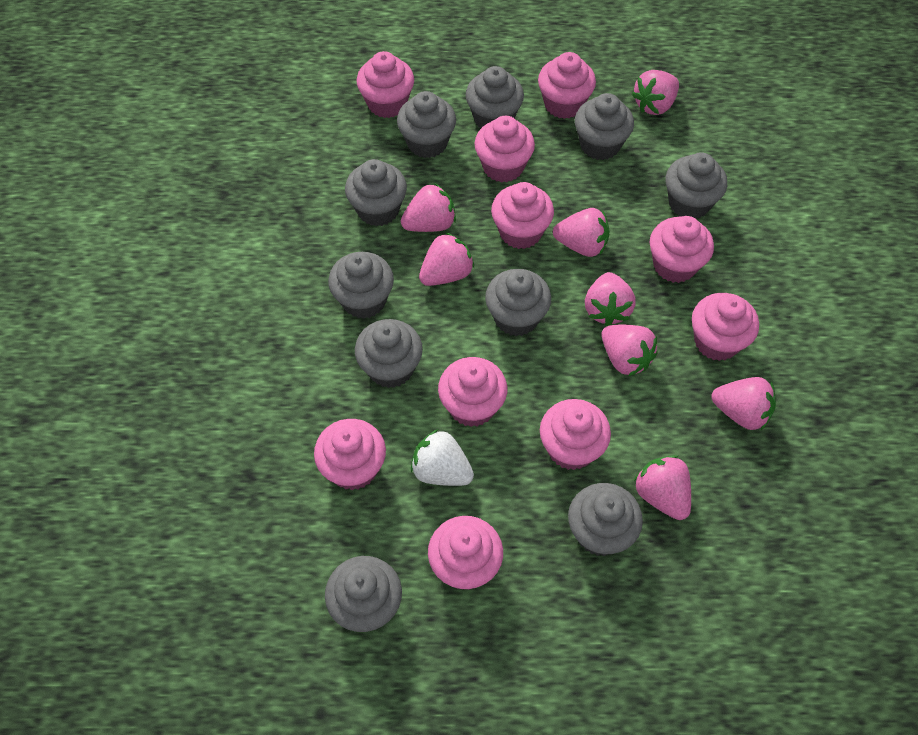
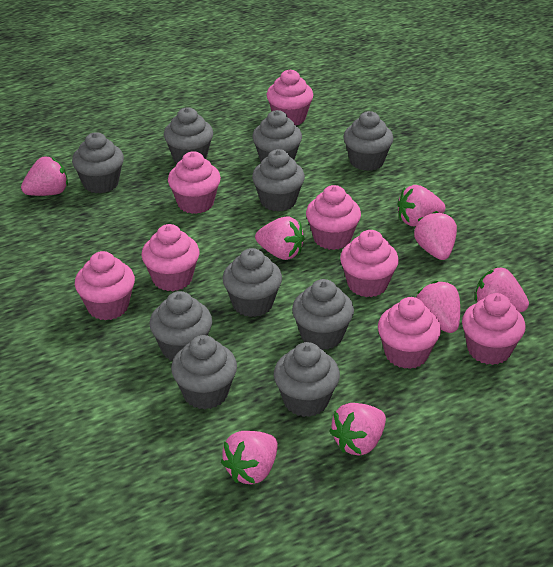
pink cupcake: 10 -> 8
white strawberry: 1 -> 0

